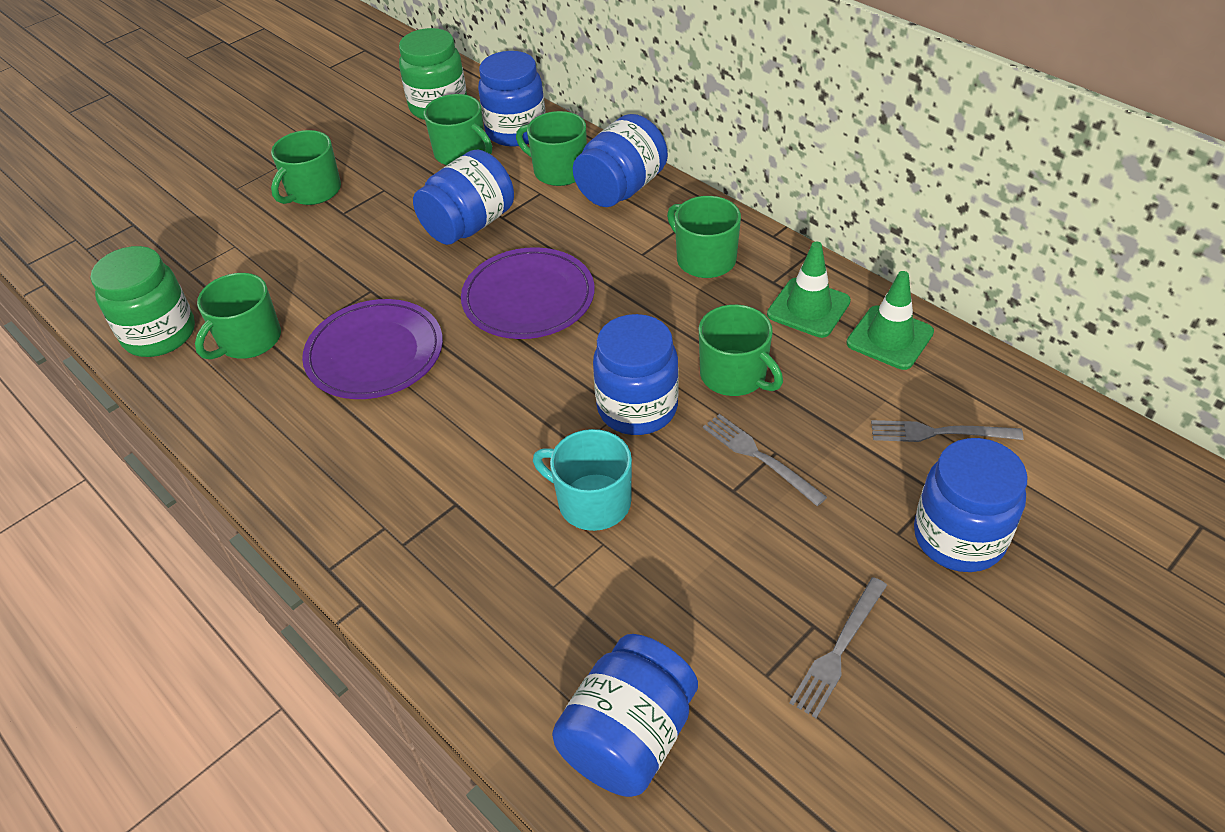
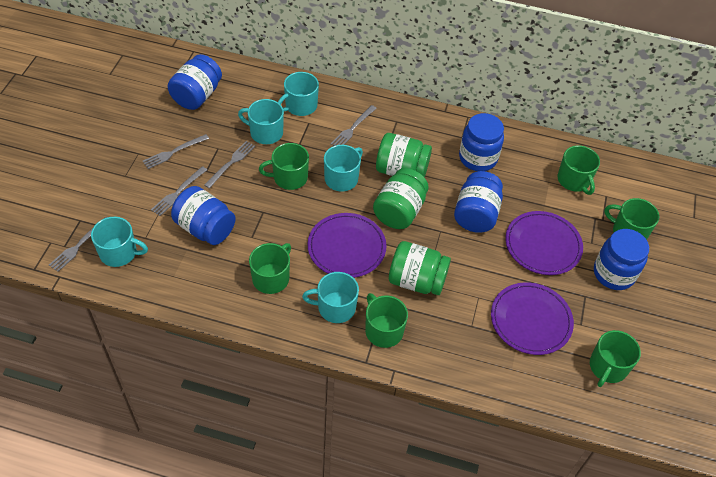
blue jar: 6 -> 5
green jar: 2 -> 3
green traffic cone: 2 -> 0
grey fork: 3 -> 5
purple plate: 2 -> 3
turquoise mug: 1 -> 5

